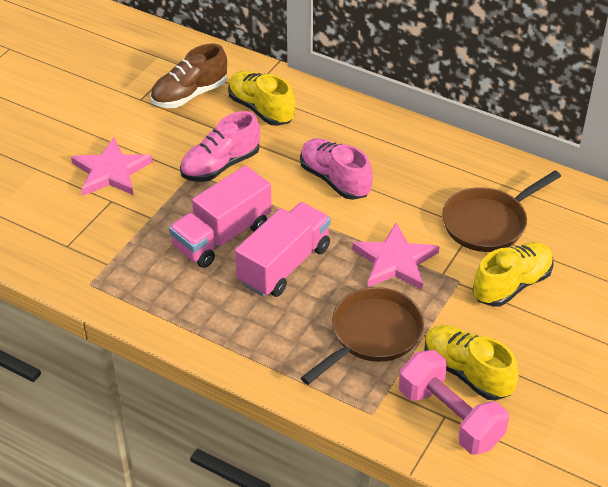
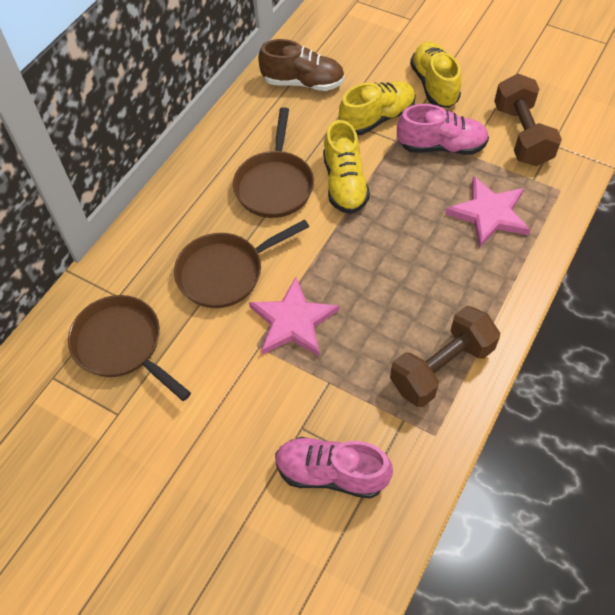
brown dumbbell: 0 -> 2
brown pan: 2 -> 3
pink dumbbell: 1 -> 0
pink truck: 2 -> 0

